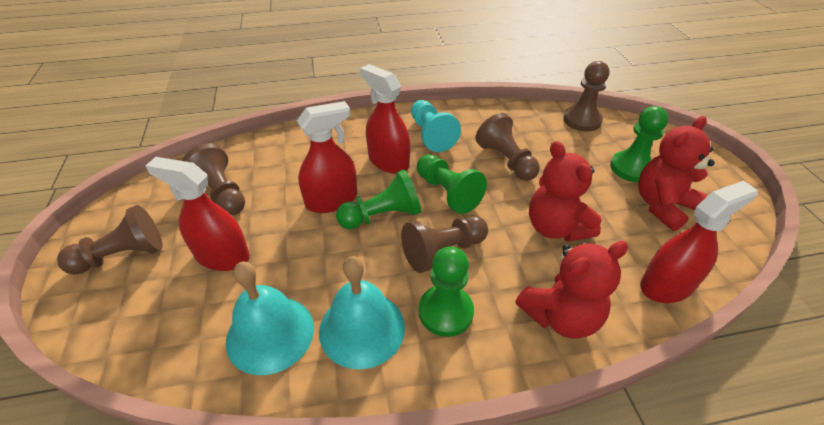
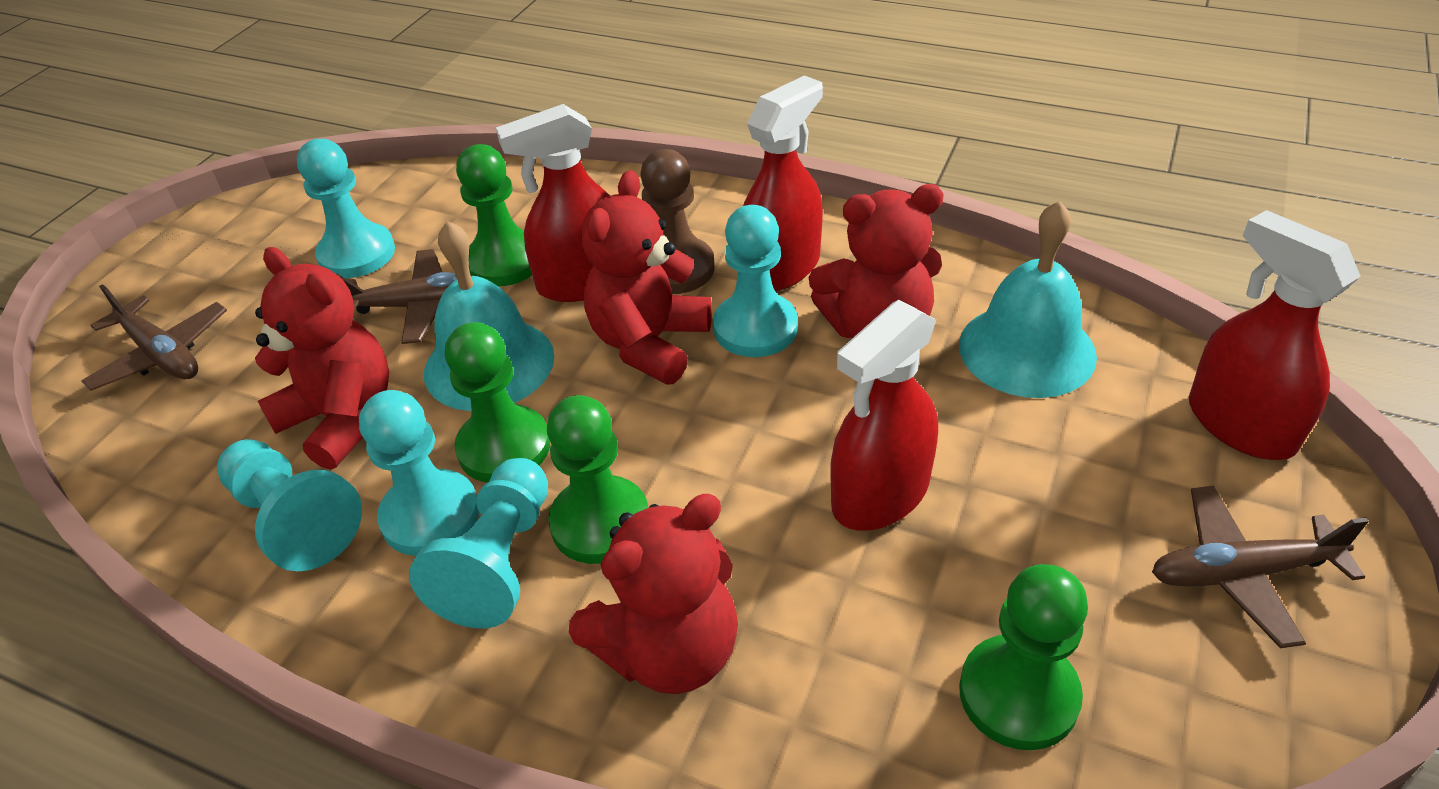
brown pawn: 5 -> 1
brown plane: 0 -> 3
red teddy bear: 3 -> 4
turquoise pawn: 1 -> 5

